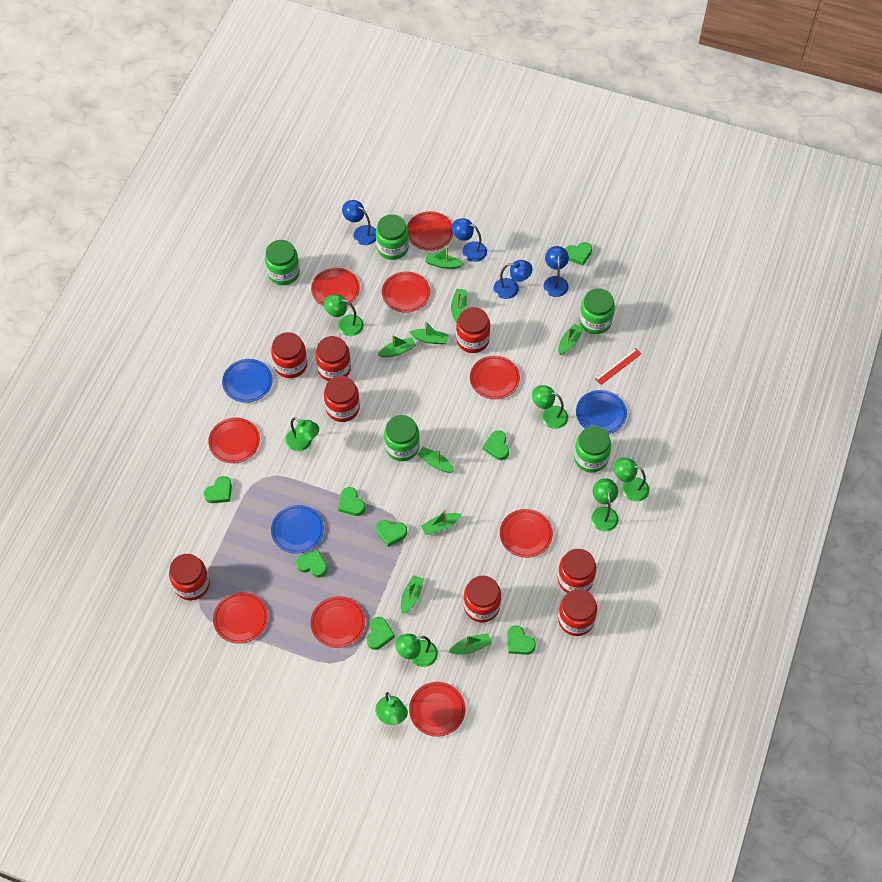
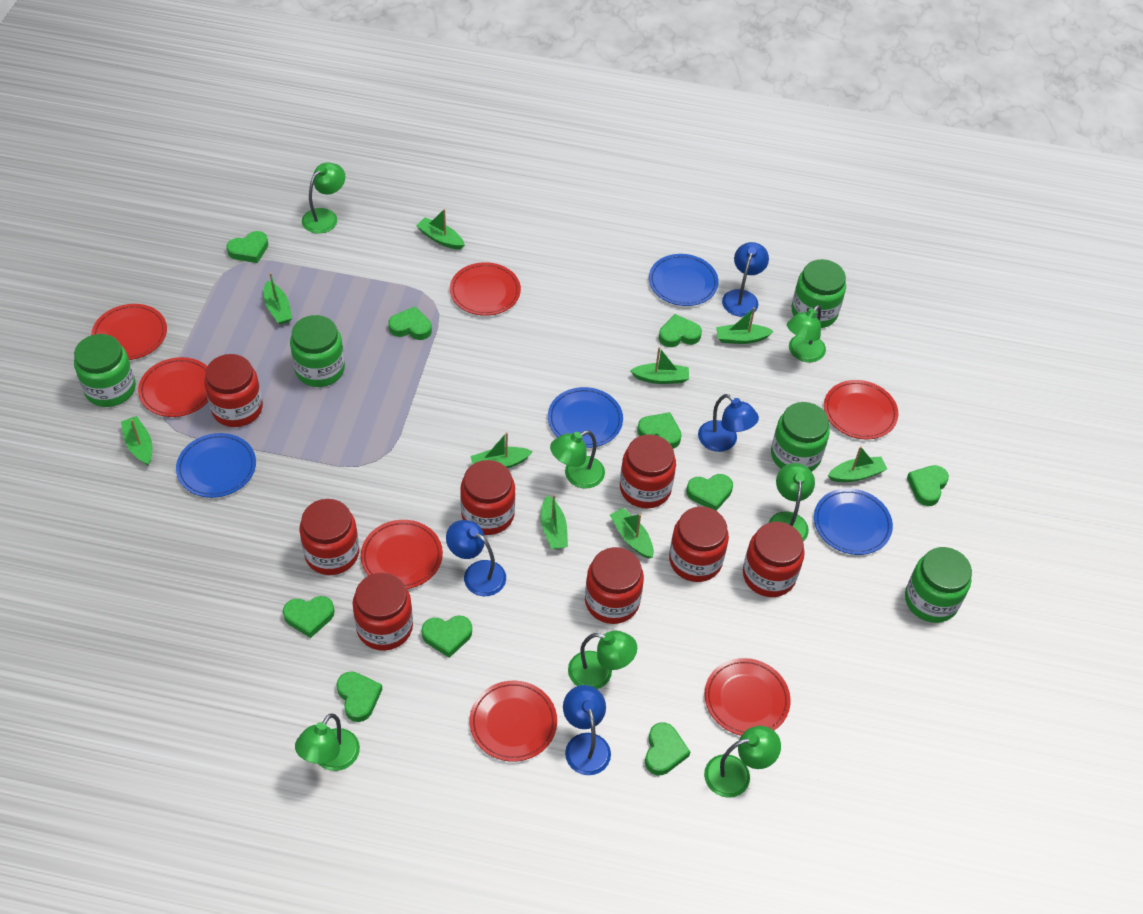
blue plate: 3 -> 4
green heart: 8 -> 10
red plate: 9 -> 7
red ruler: 1 -> 0

